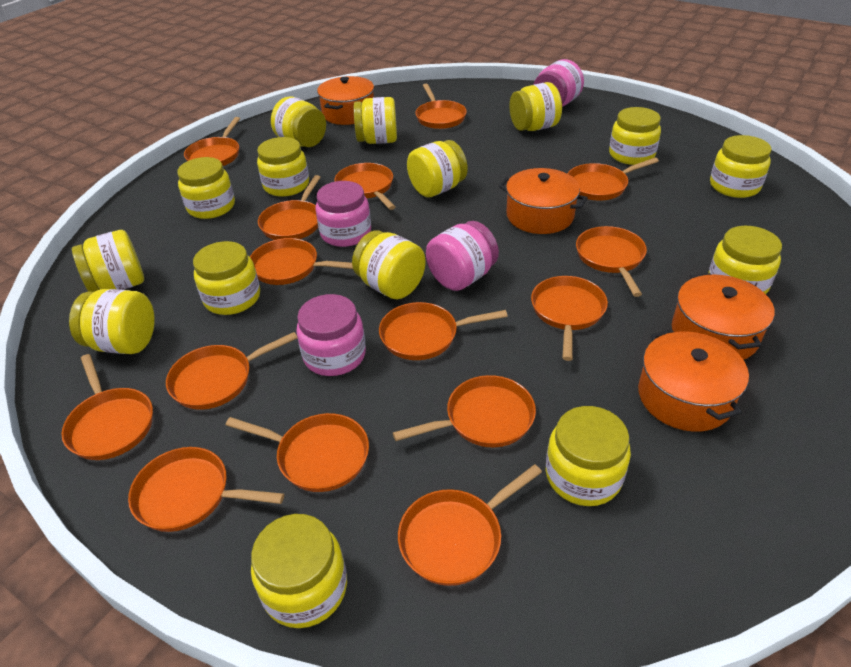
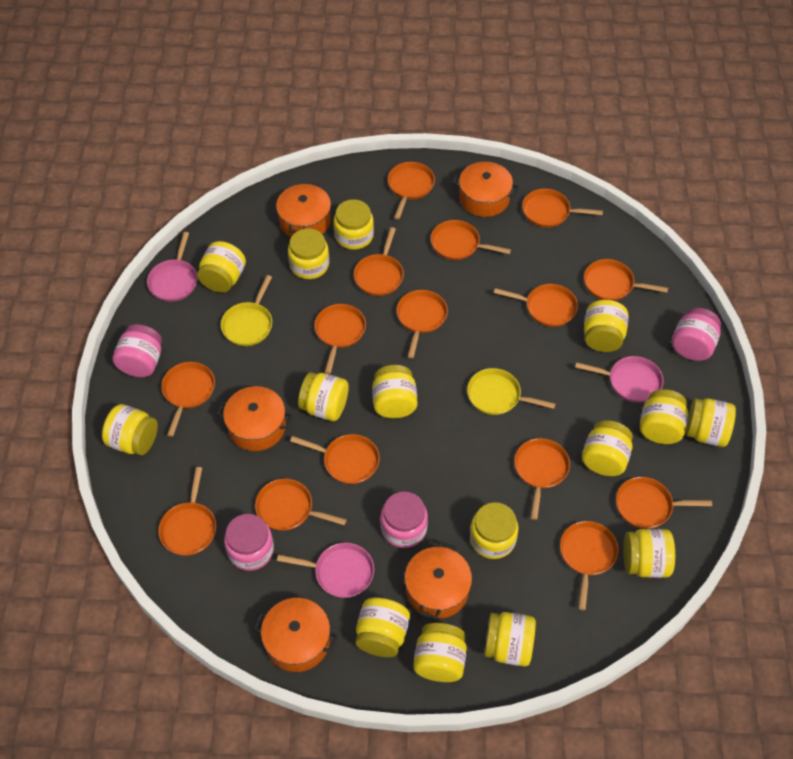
orange pot: 4 -> 5
pink pan: 0 -> 3
yellow pan: 0 -> 2

